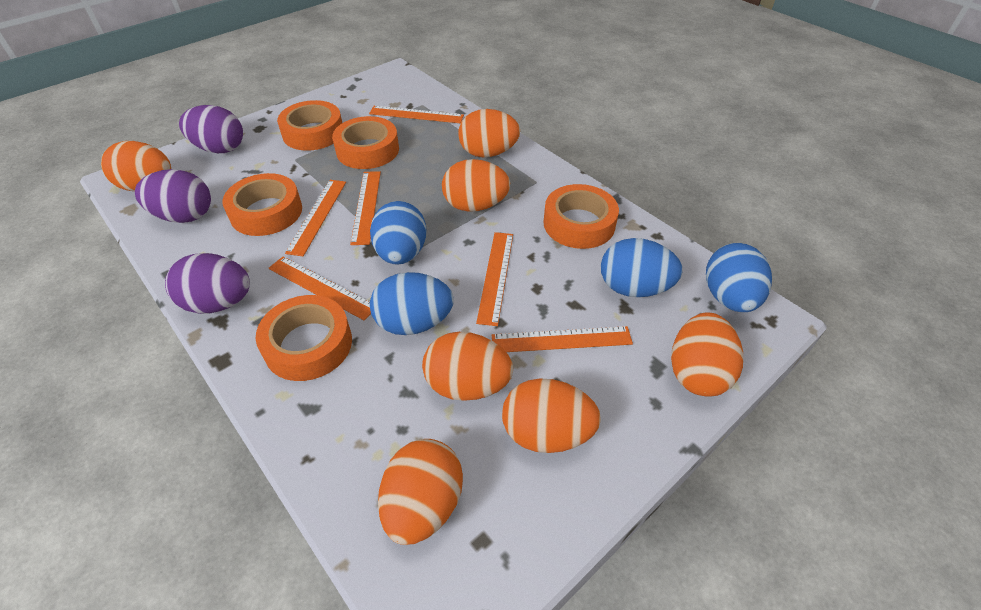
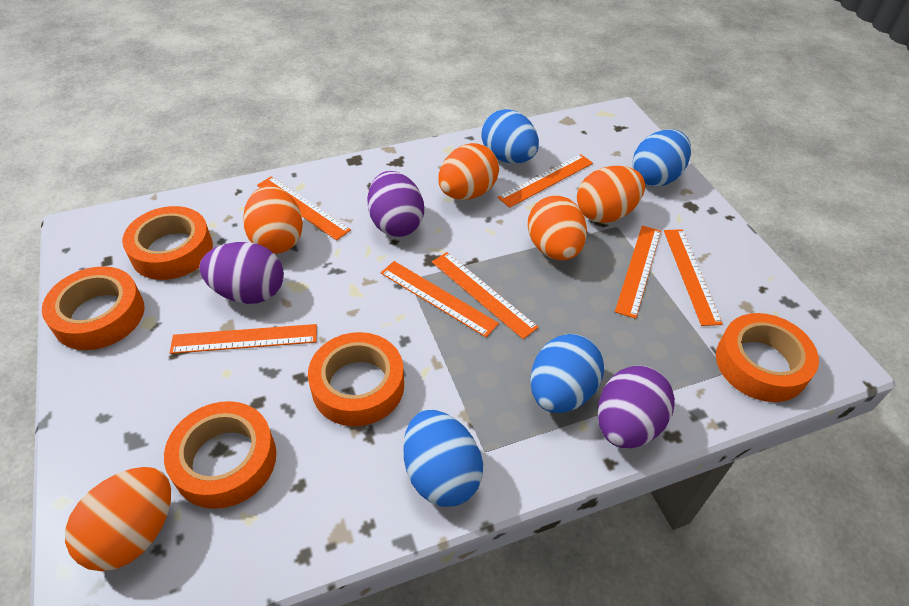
orange egg: 7 -> 5
orange ruler: 6 -> 7

